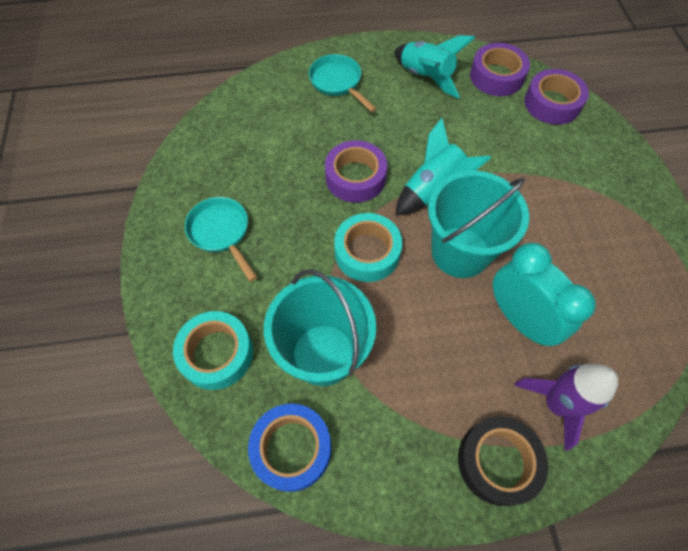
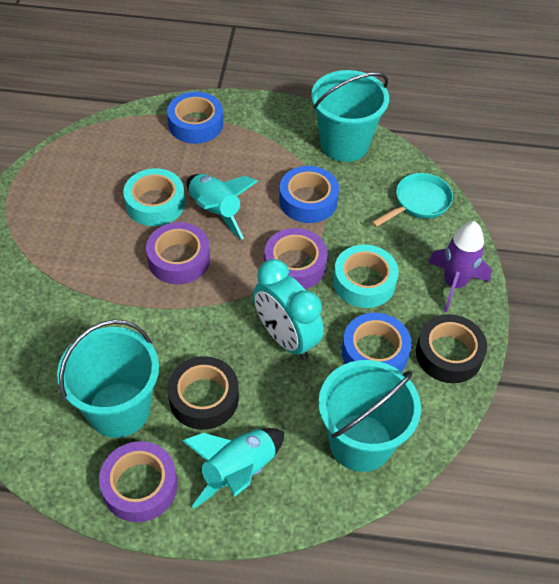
black tape: 1 -> 2
blue tape: 1 -> 3
turquoise bucket: 2 -> 3
turquoise pan: 2 -> 1

